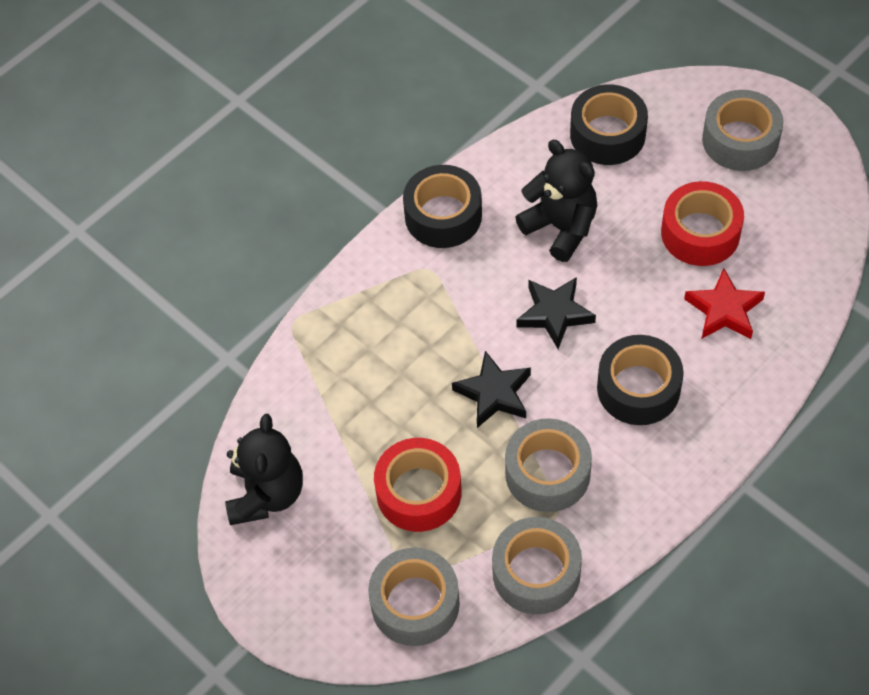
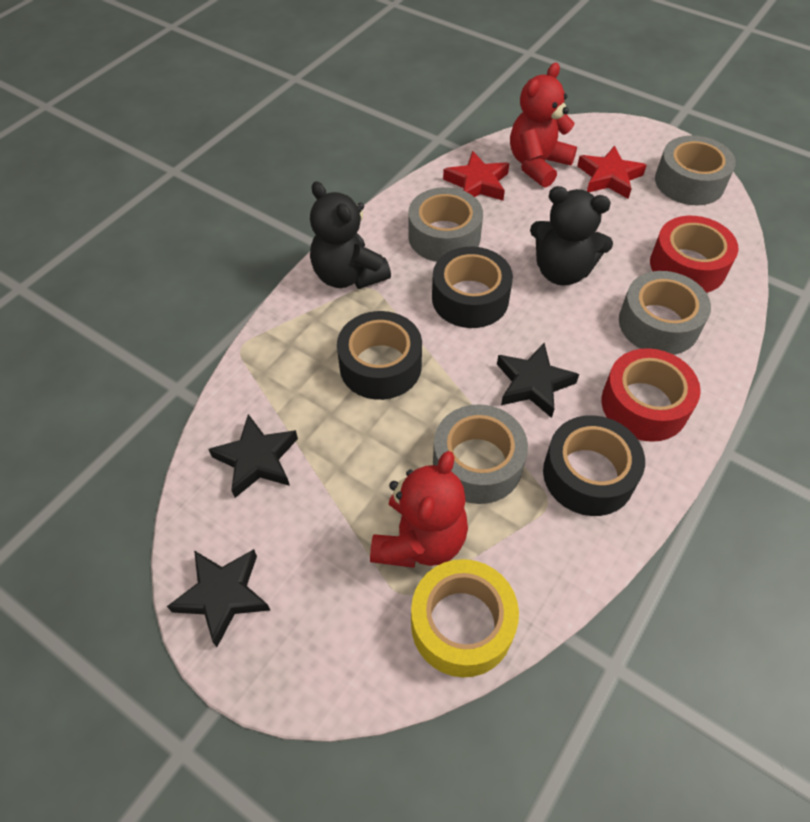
black star: 2 -> 3
red star: 1 -> 2
red teddy bear: 0 -> 2
yellow tape: 0 -> 1

